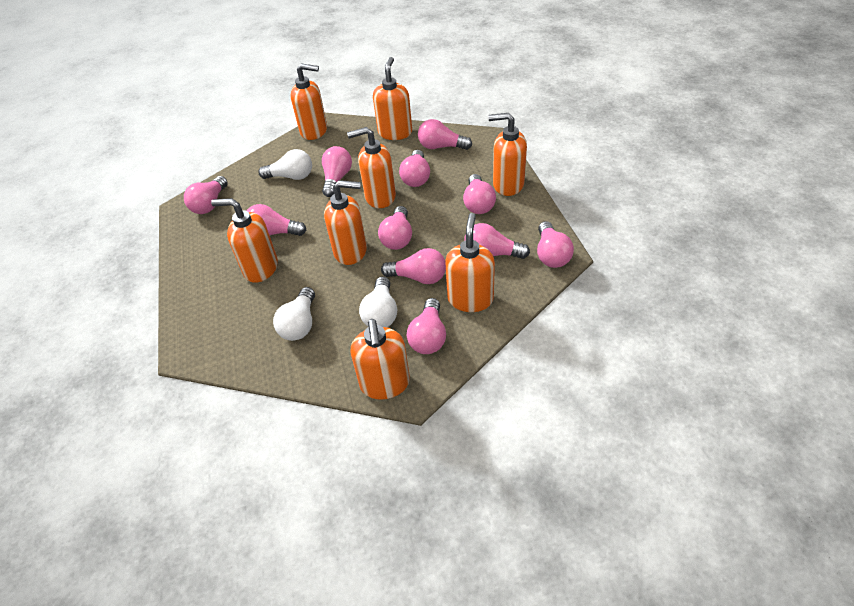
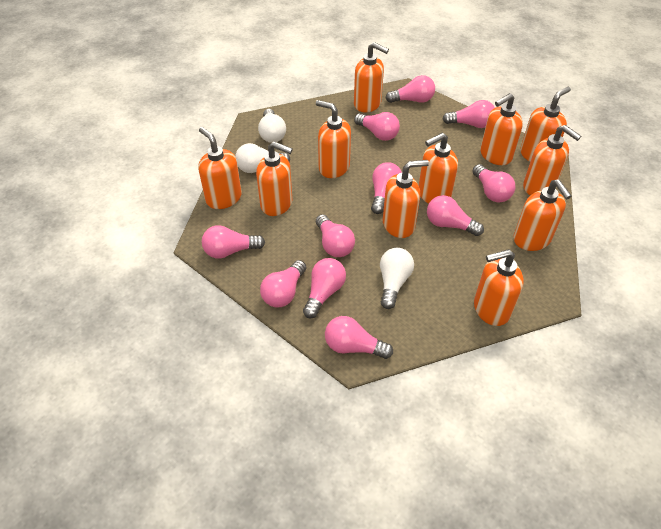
orange soap dispenser: 8 -> 11

